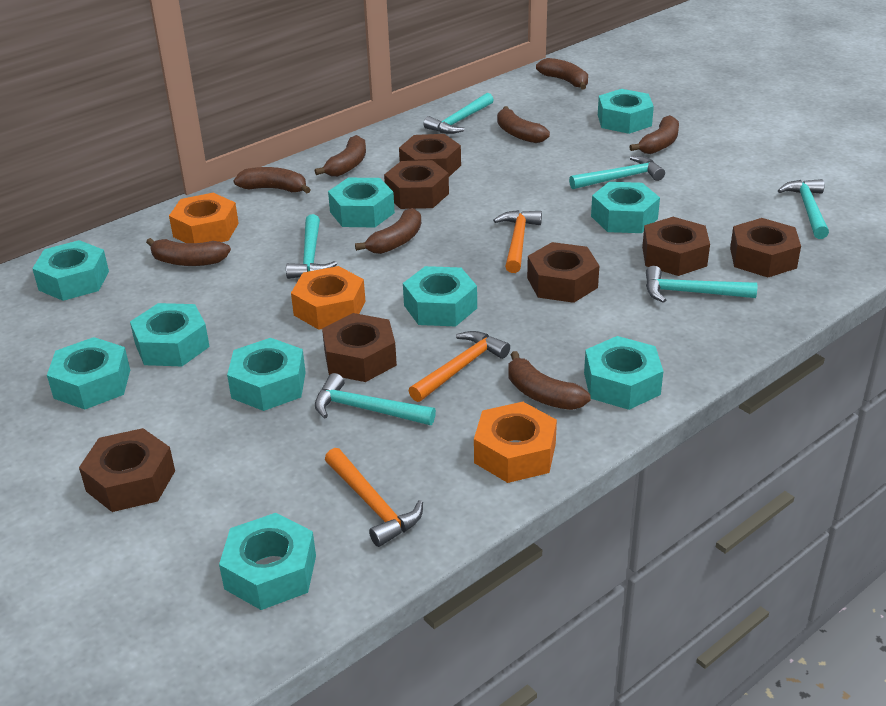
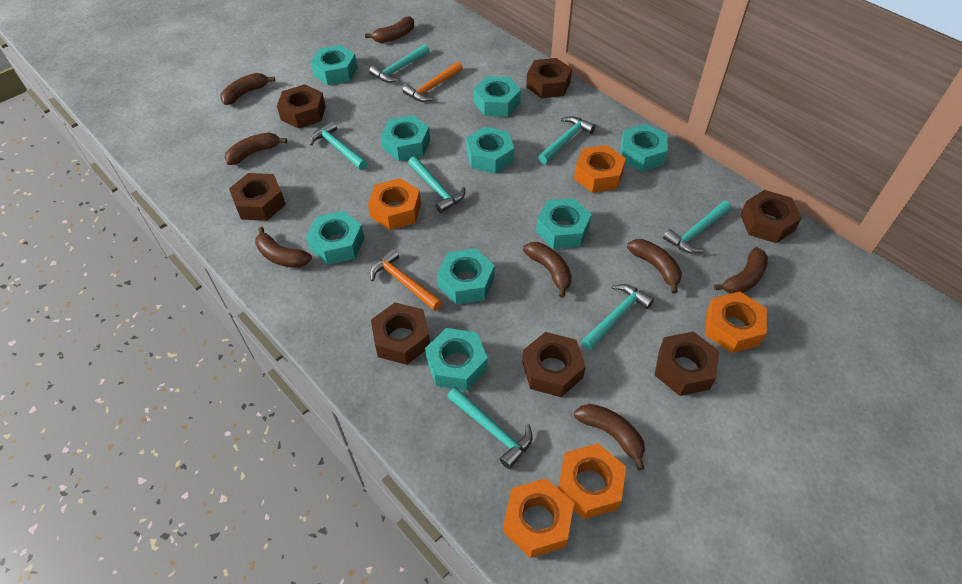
orange hammer: 3 -> 2
orange nut: 3 -> 5
turquoise hammer: 6 -> 7
turquoise nut: 10 -> 9

